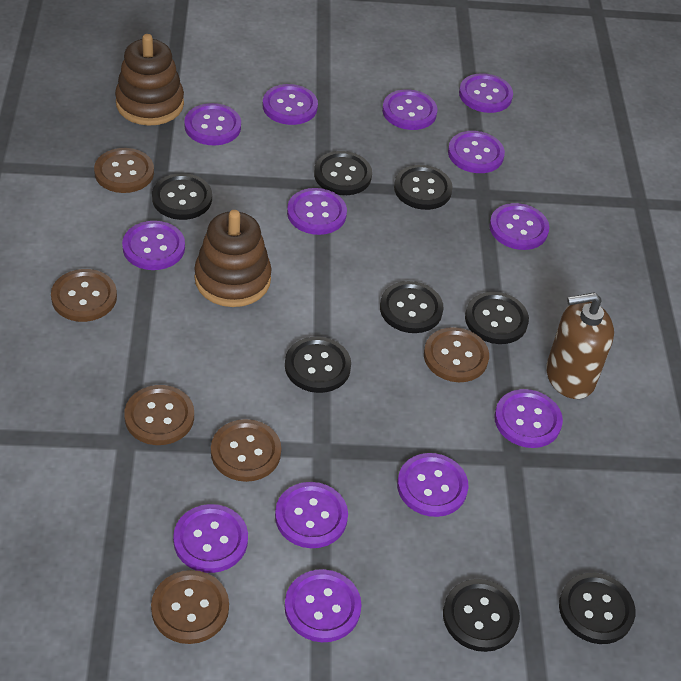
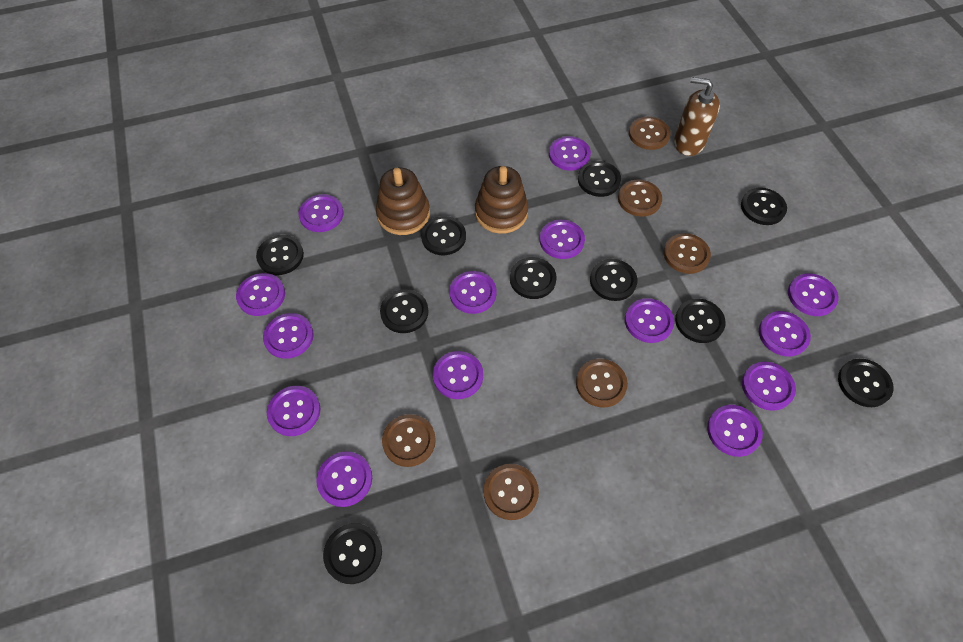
black button: 8 -> 10
purple button: 13 -> 14

